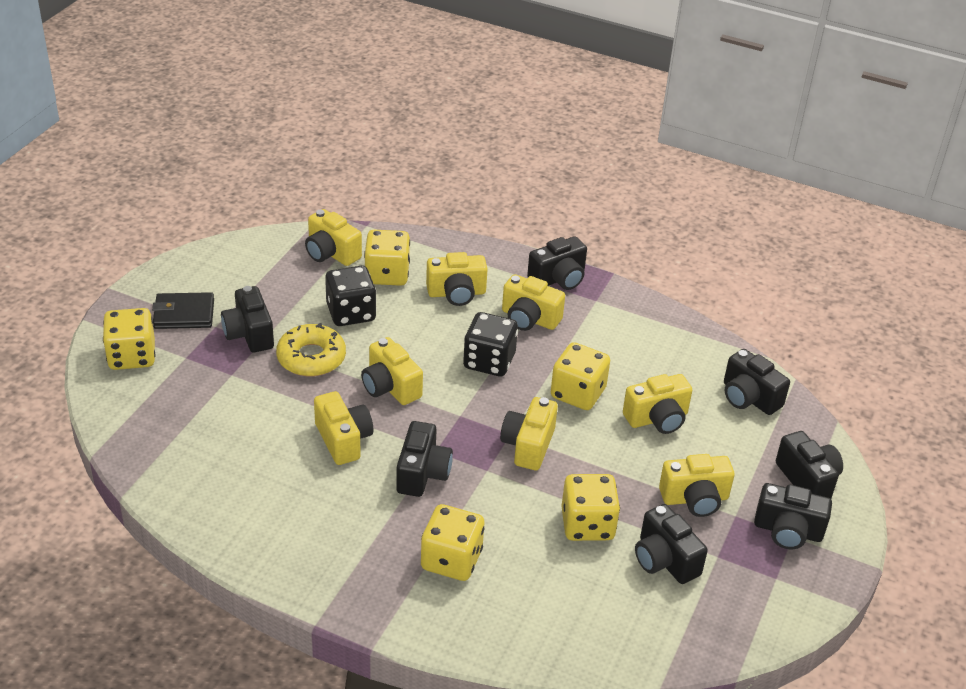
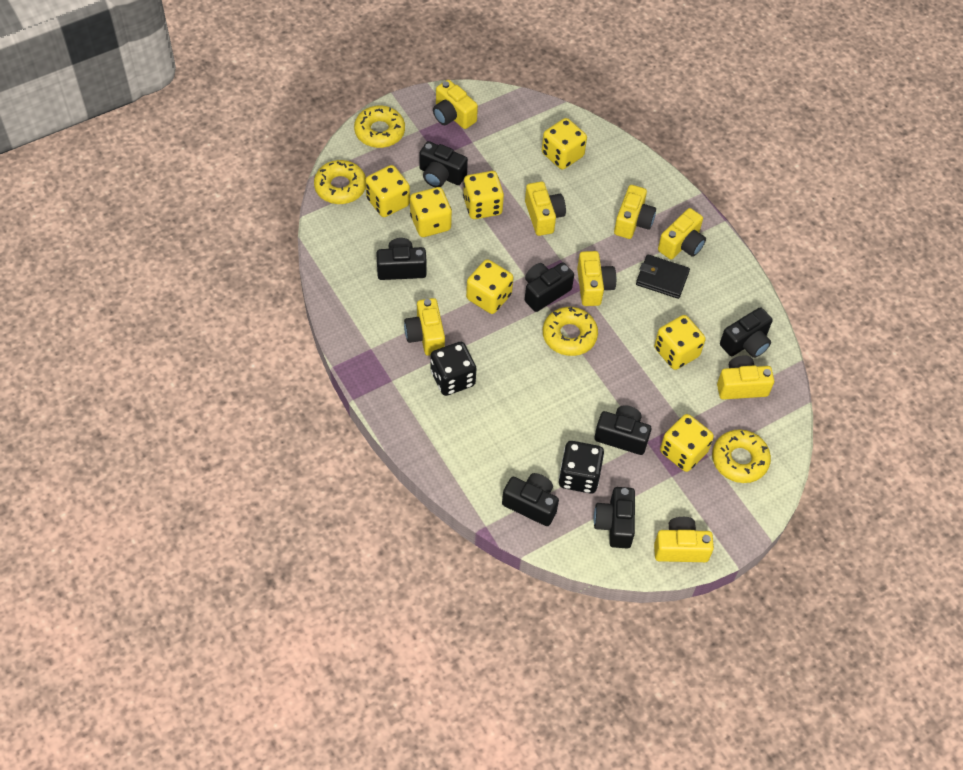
yellow dice: 5 -> 7
yellow donut: 1 -> 4

